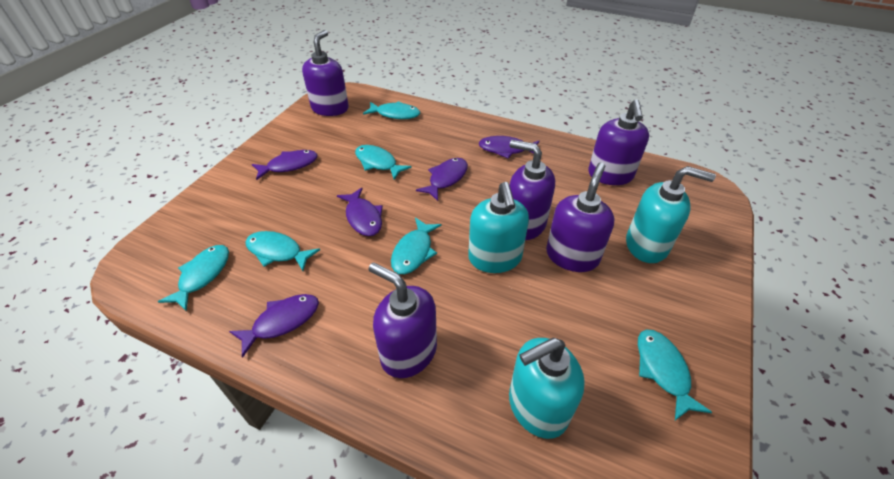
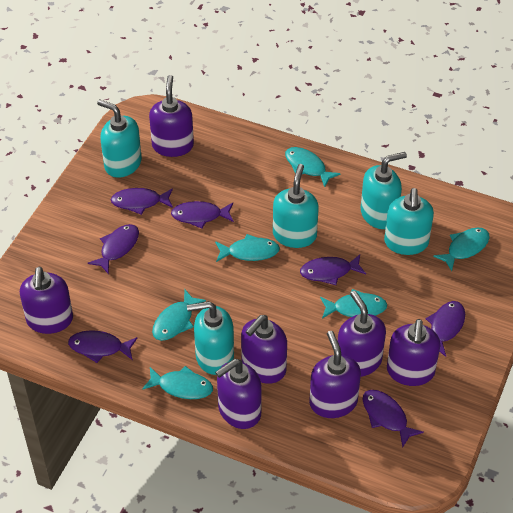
purple fish: 5 -> 7
purple soap dispenser: 5 -> 7
turquoise soap dispenser: 3 -> 5

